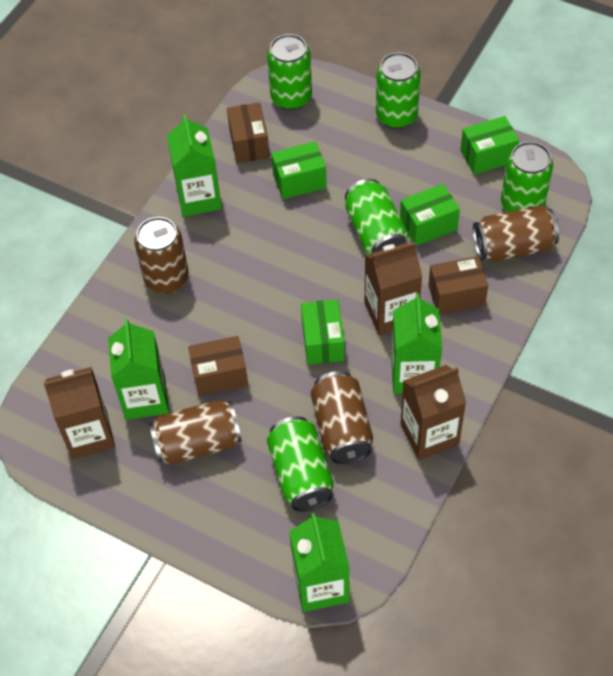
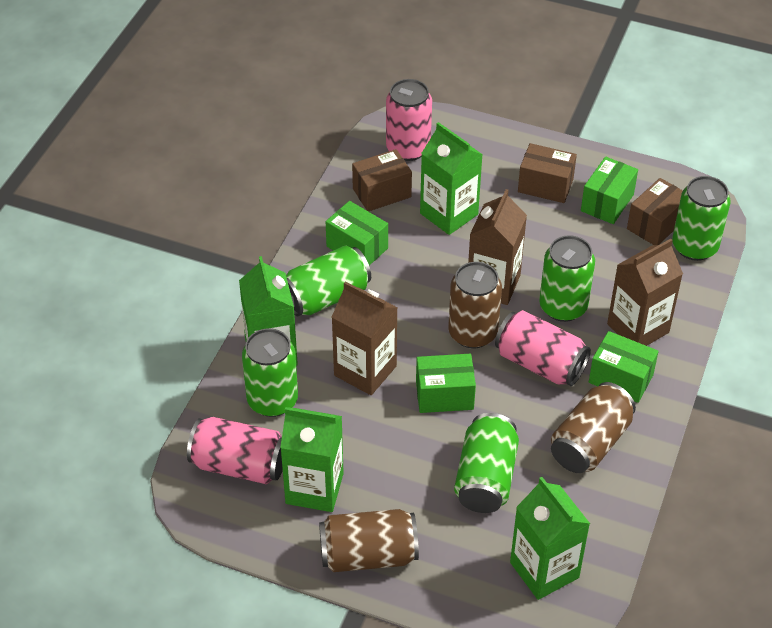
brown can: 4 -> 3
pink can: 0 -> 3

